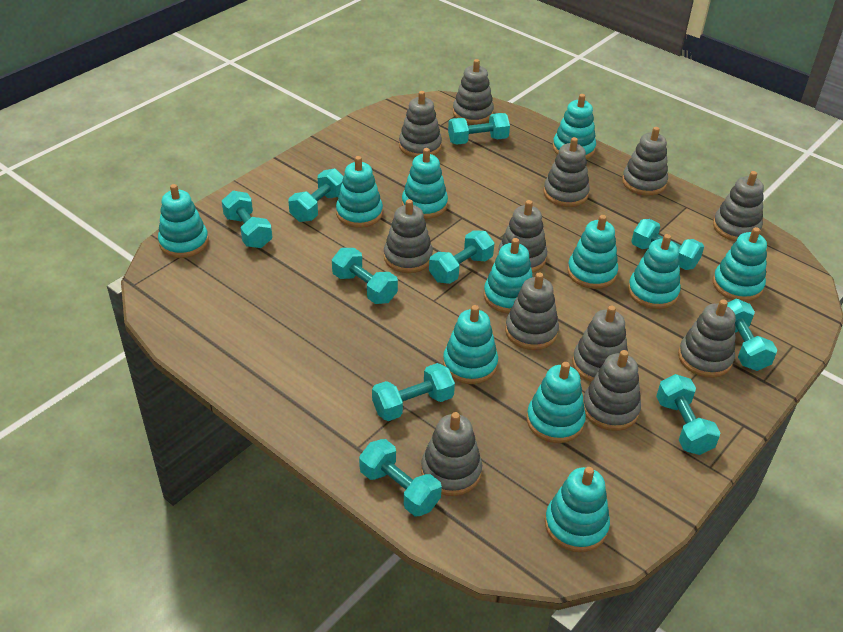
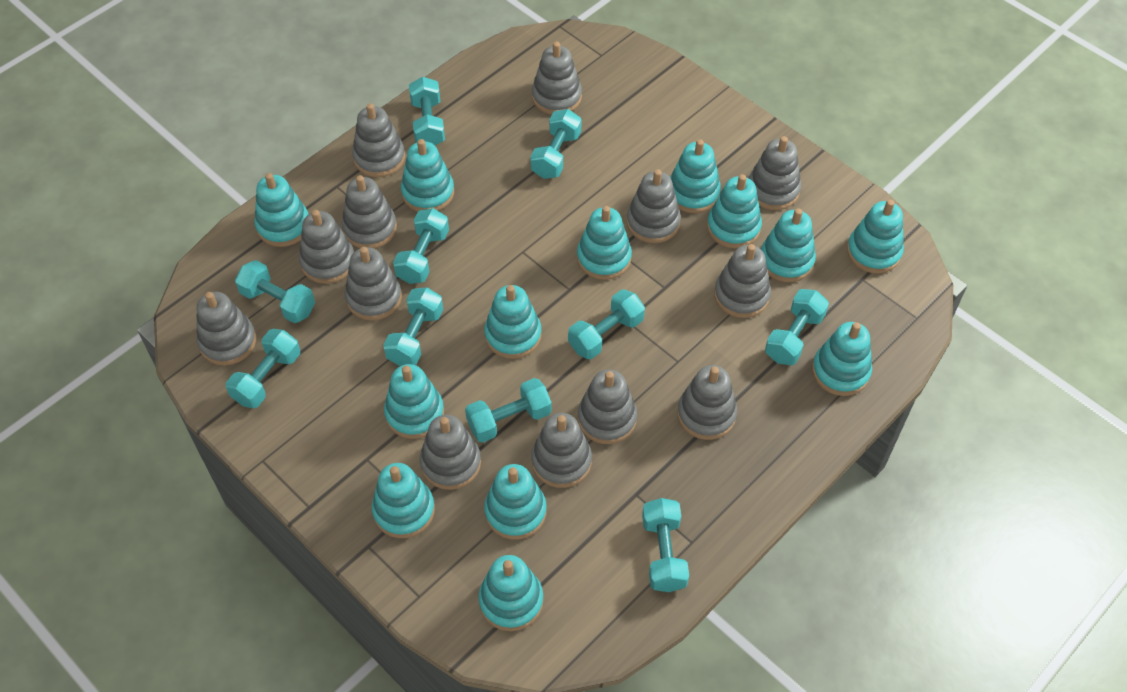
grey stacking toy: 12 -> 13
turquoise stacking toy: 11 -> 13

